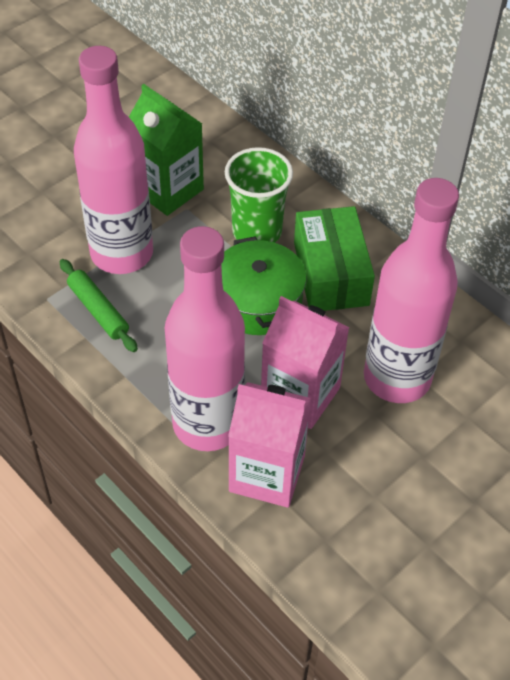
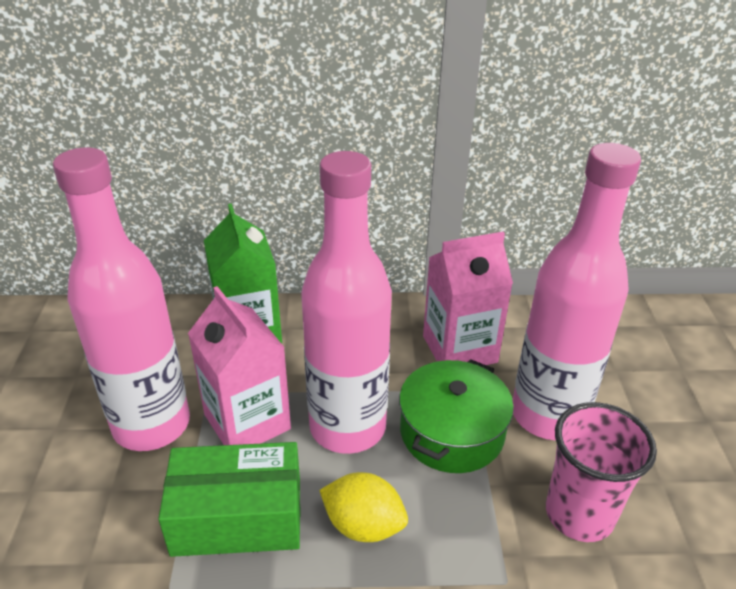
green cup: 1 -> 0
green rolling pin: 1 -> 0
pink cup: 0 -> 1
yellow lemon: 0 -> 1

